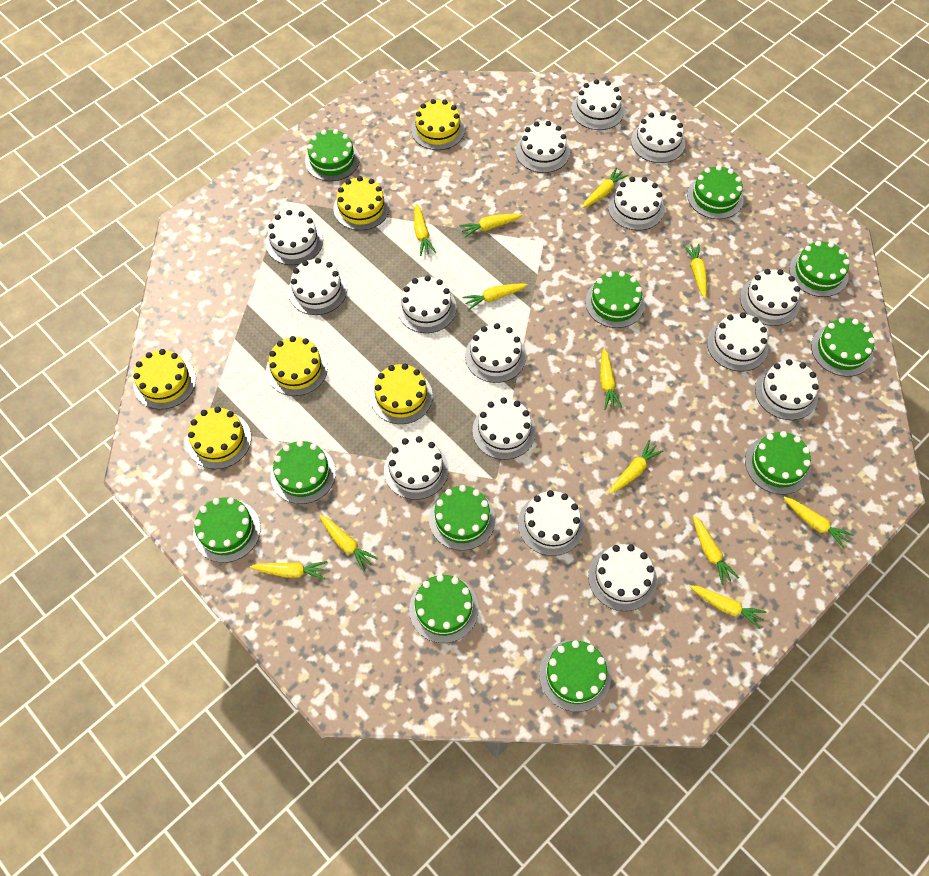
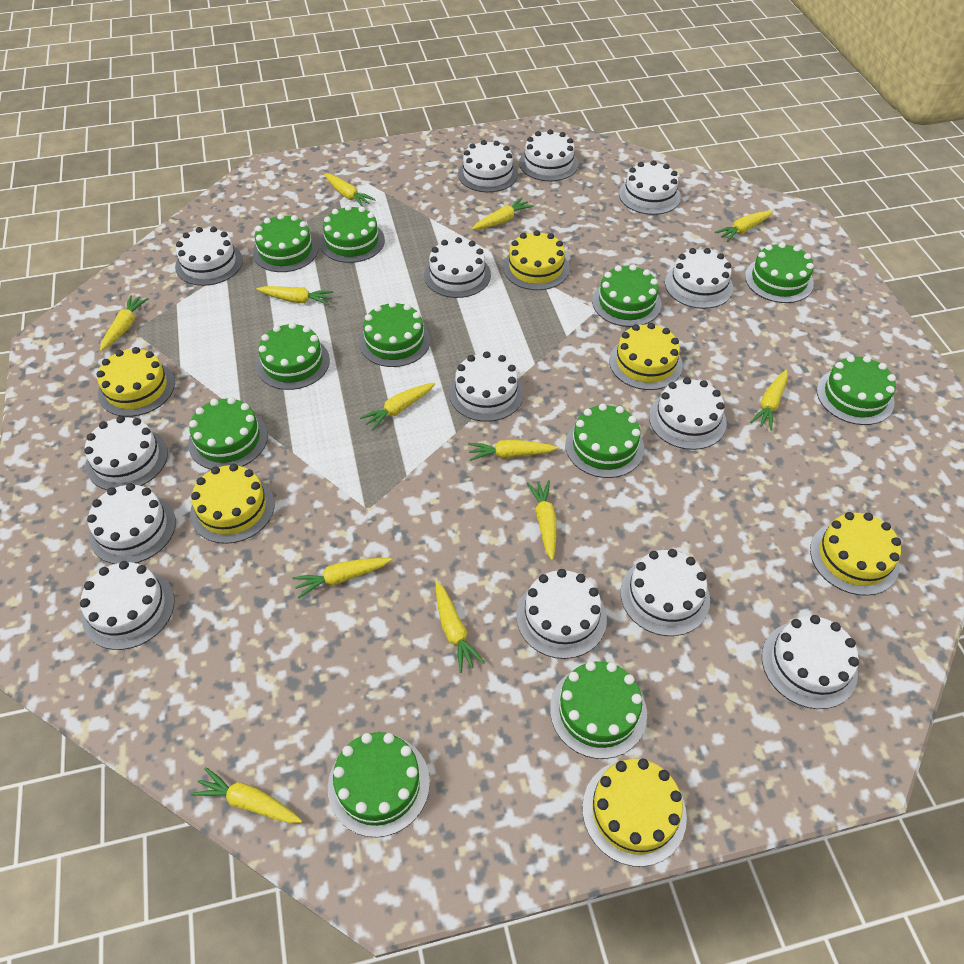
white cake: 15 -> 14

